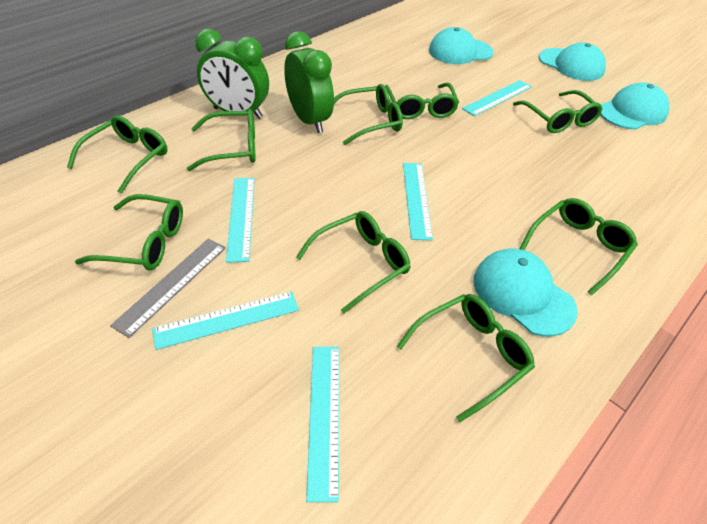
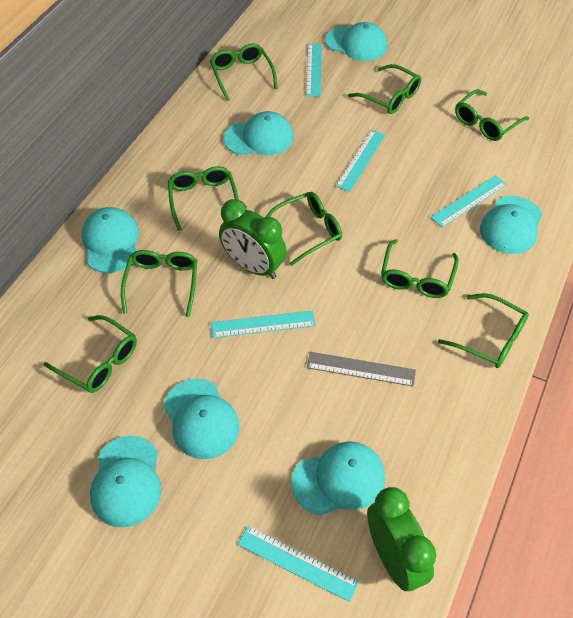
turquoise cap: 4 -> 7

